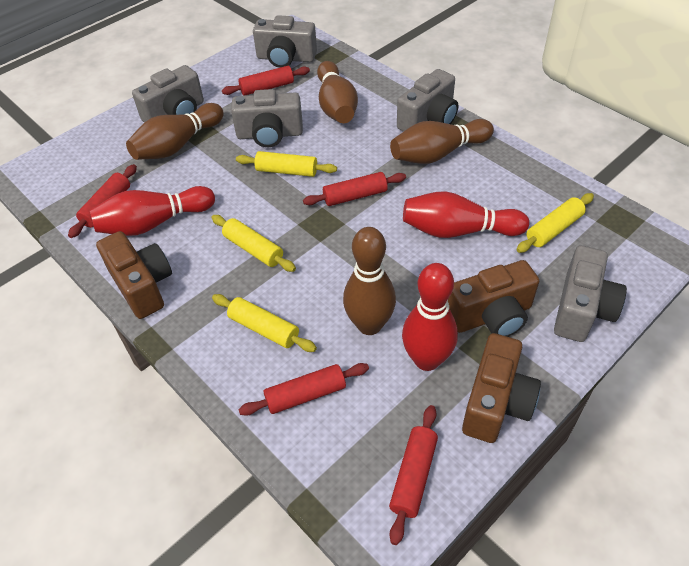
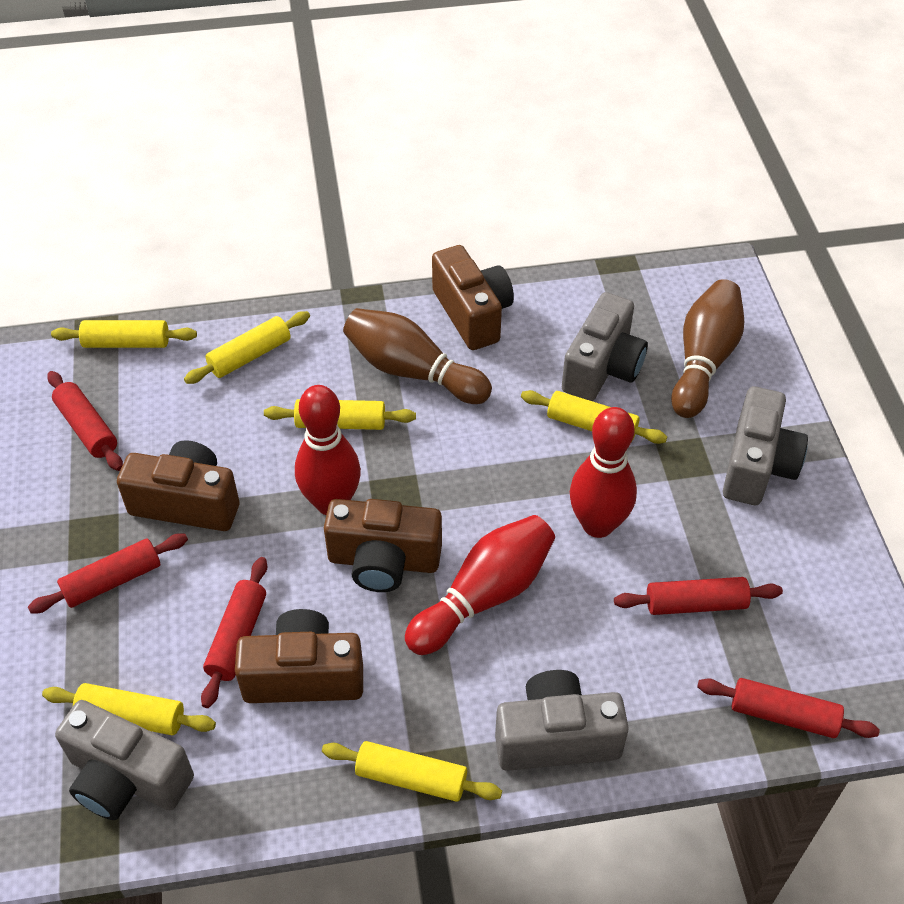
brown bowling pin: 4 -> 2
brown camera: 3 -> 4
grey camera: 5 -> 4
yellow rolling pin: 4 -> 6

